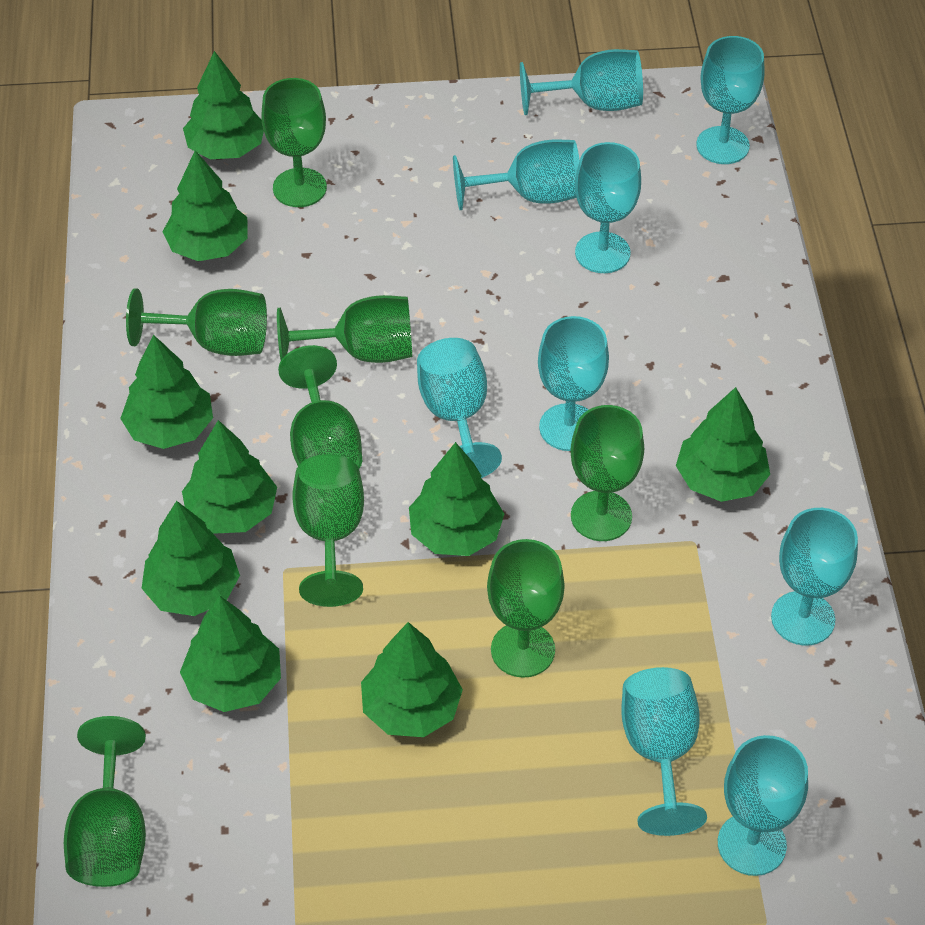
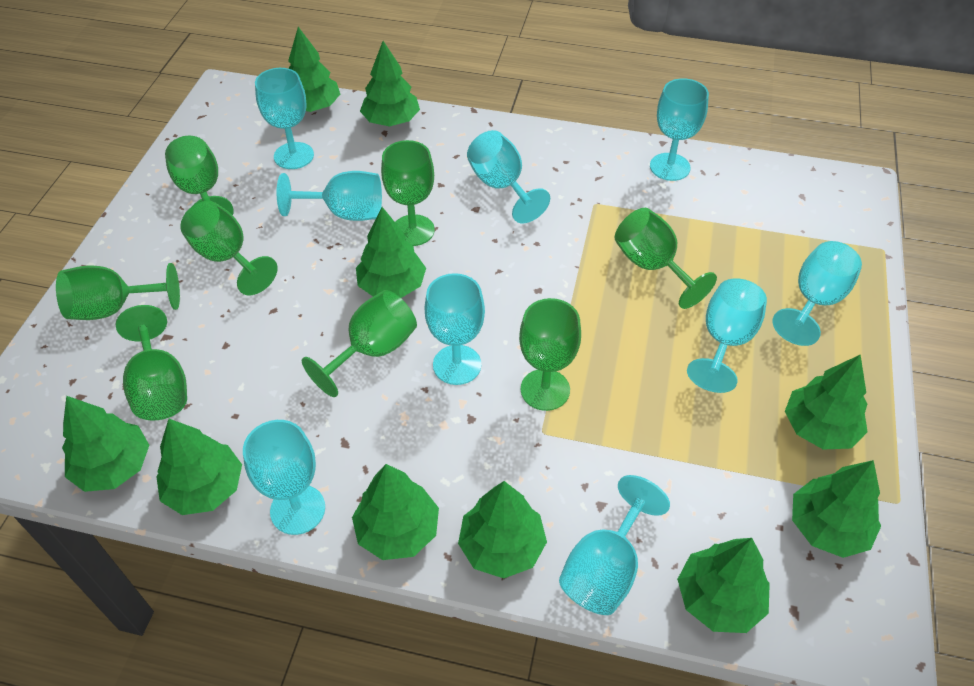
green tree: 9 -> 10

